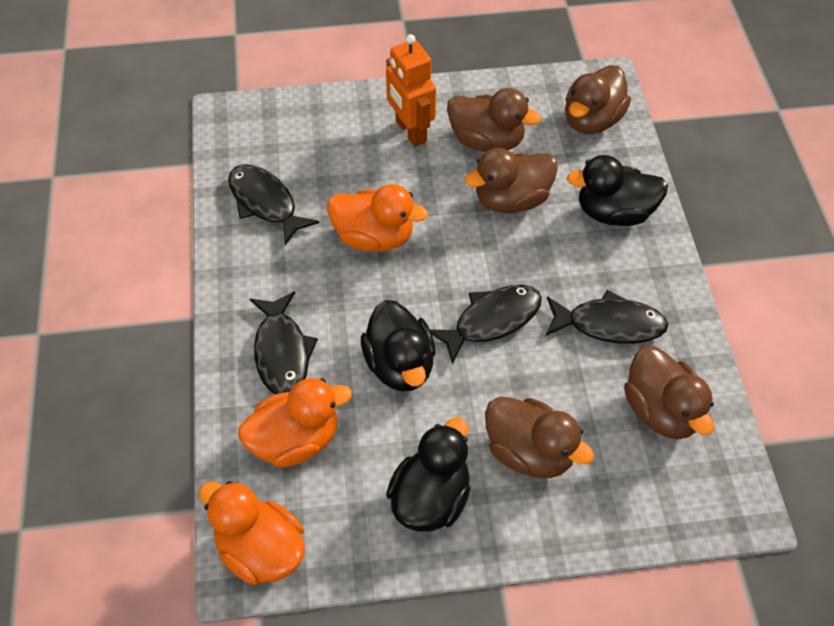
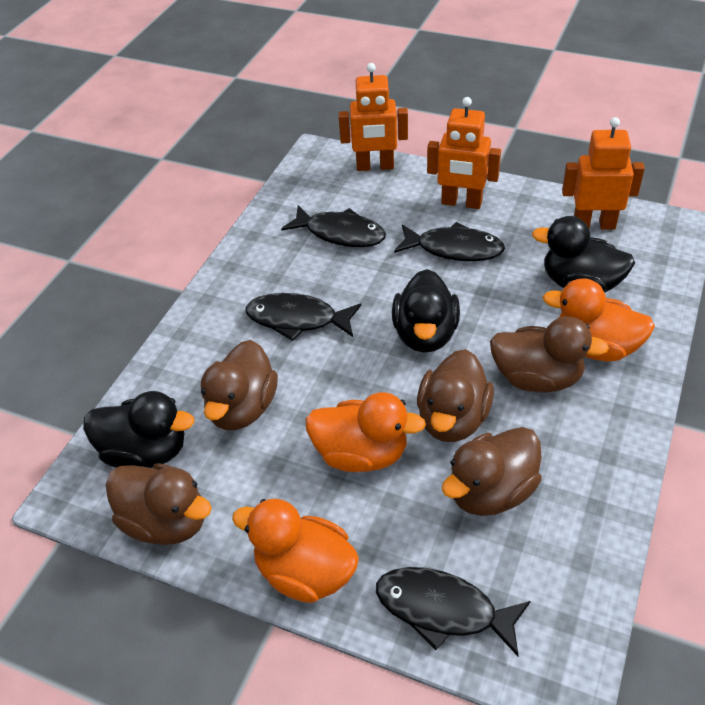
orange robot: 1 -> 3

